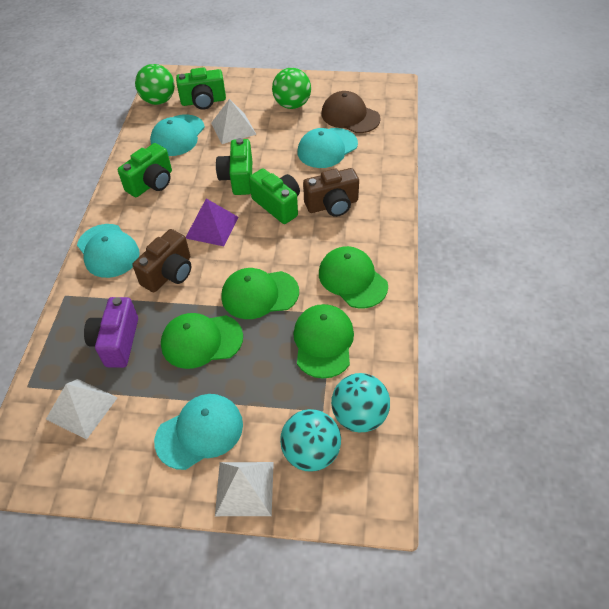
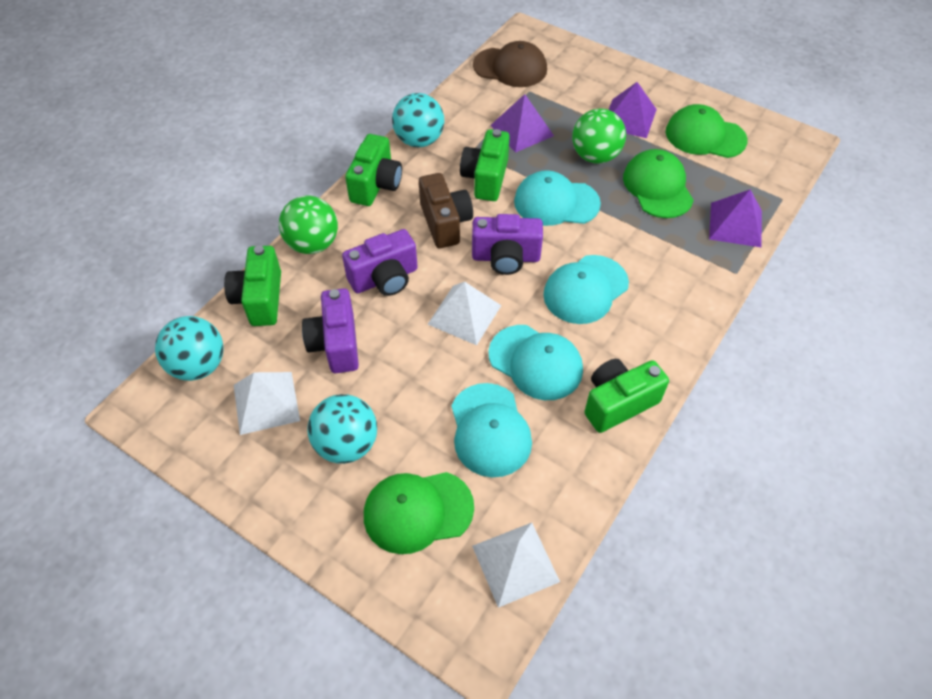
brown camera: 2 -> 1
green cap: 4 -> 3
purple camera: 1 -> 3
purple pyramid: 1 -> 3
turquoise ball: 2 -> 3

